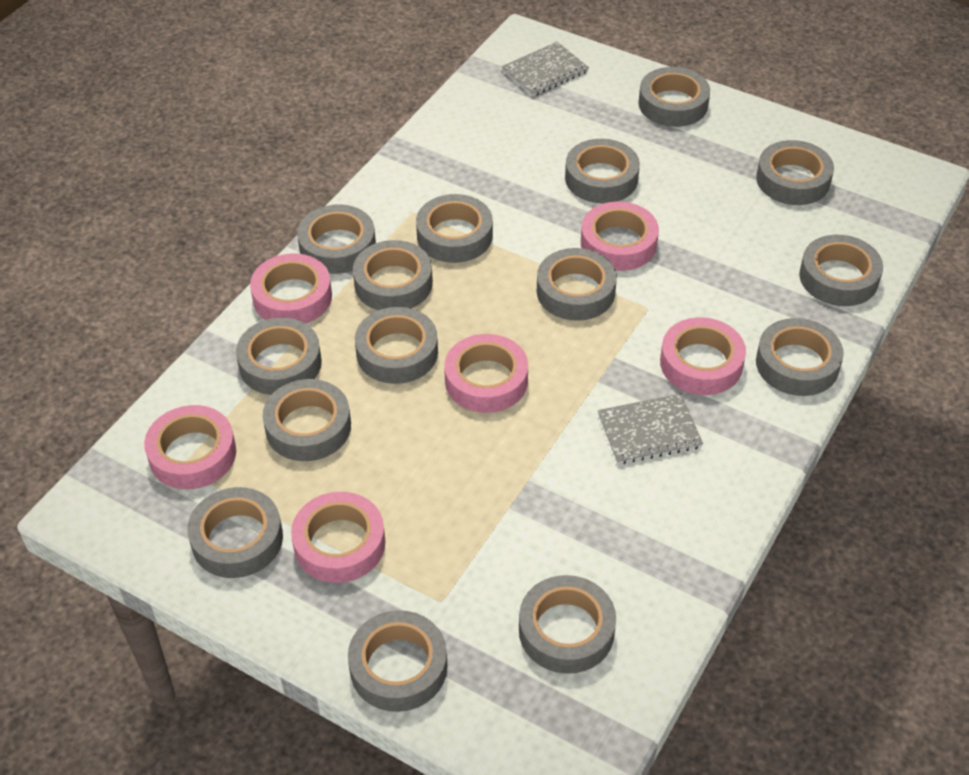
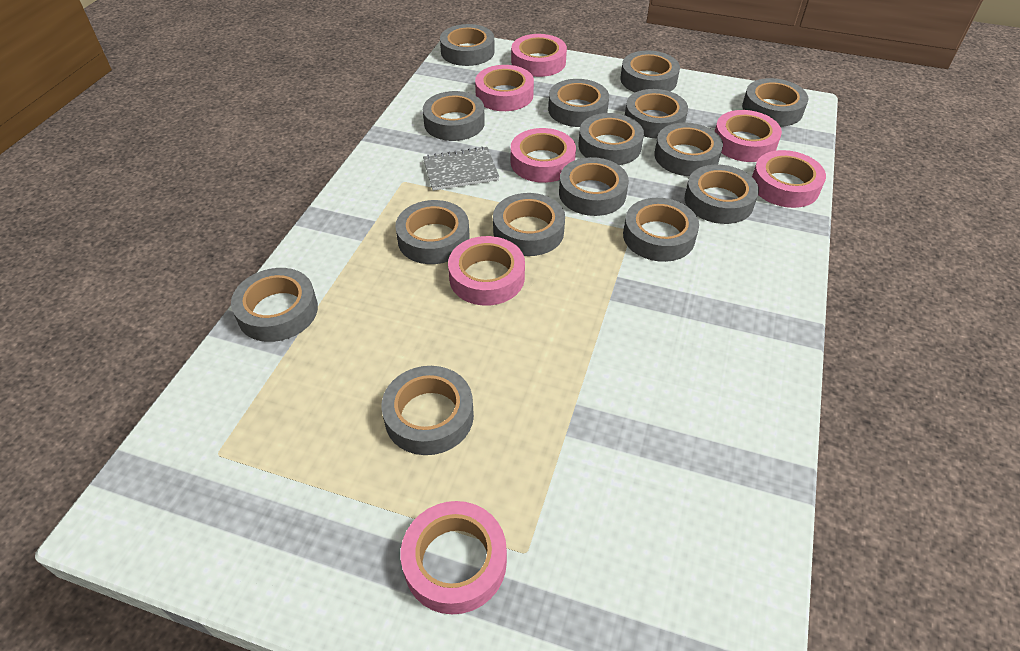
grey notebook: 2 -> 1
pink tape: 6 -> 7

